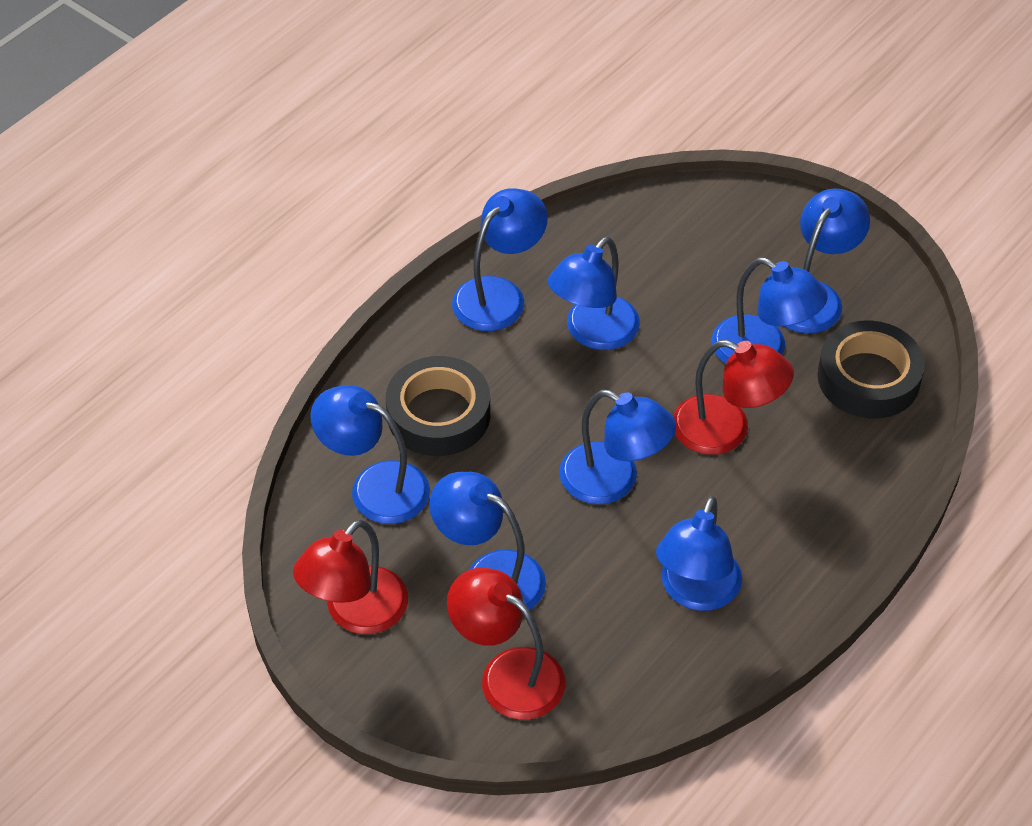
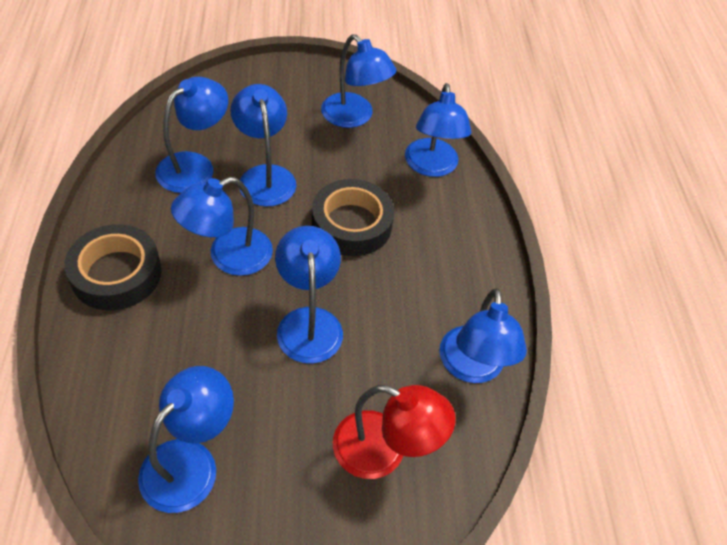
red lamp: 3 -> 1

